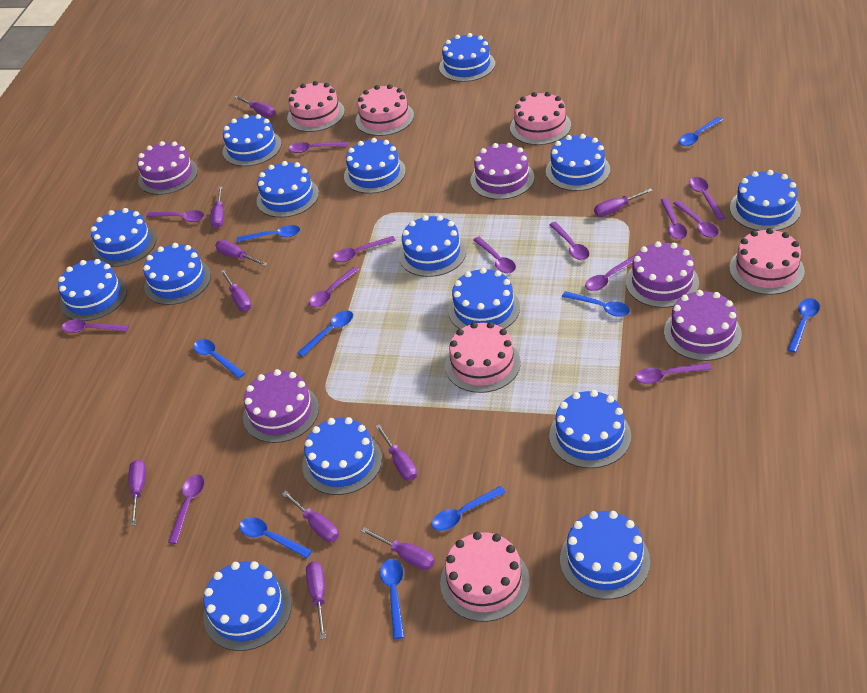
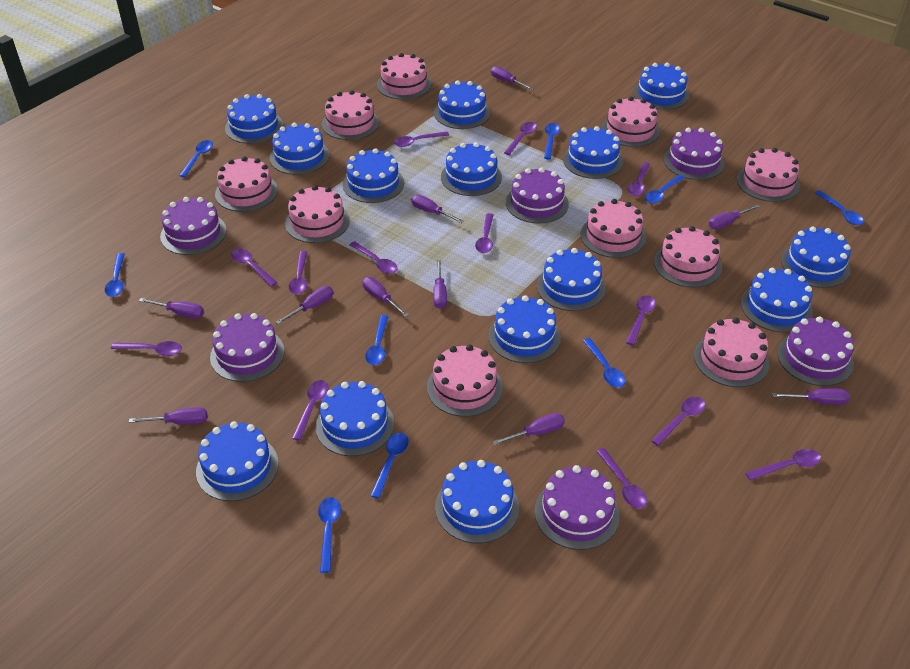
blue cake: 15 -> 14
pink cake: 6 -> 10
purple cake: 5 -> 6

